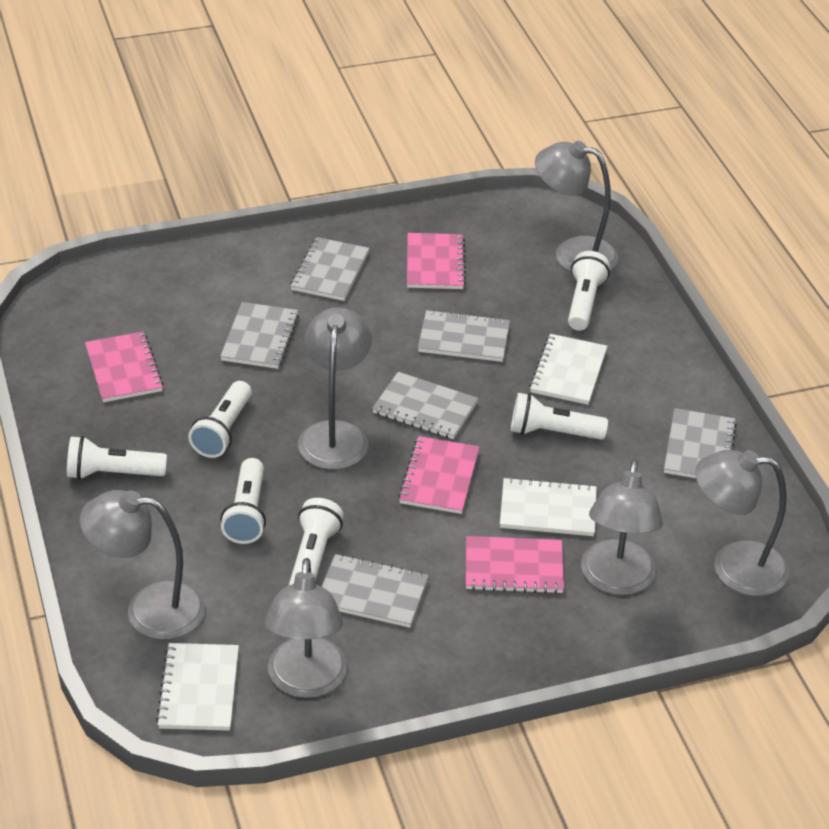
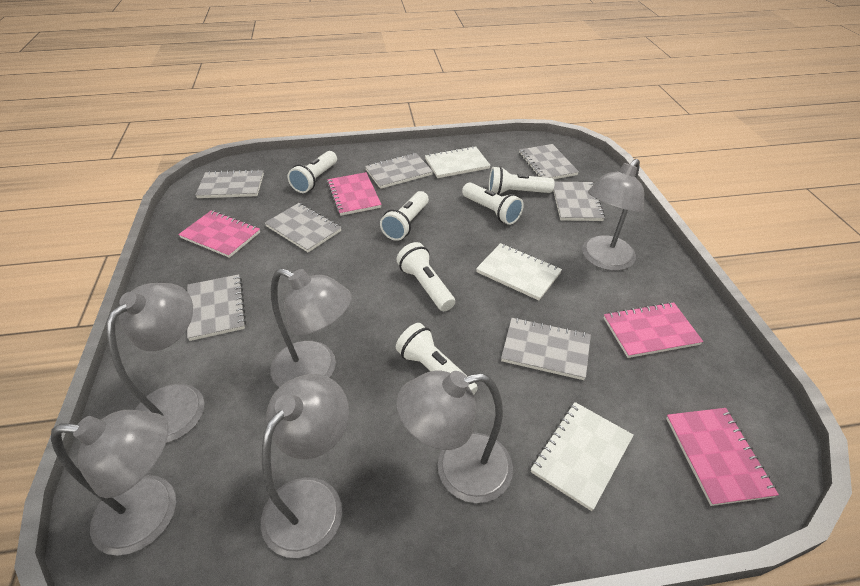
grey notebook: 6 -> 7

